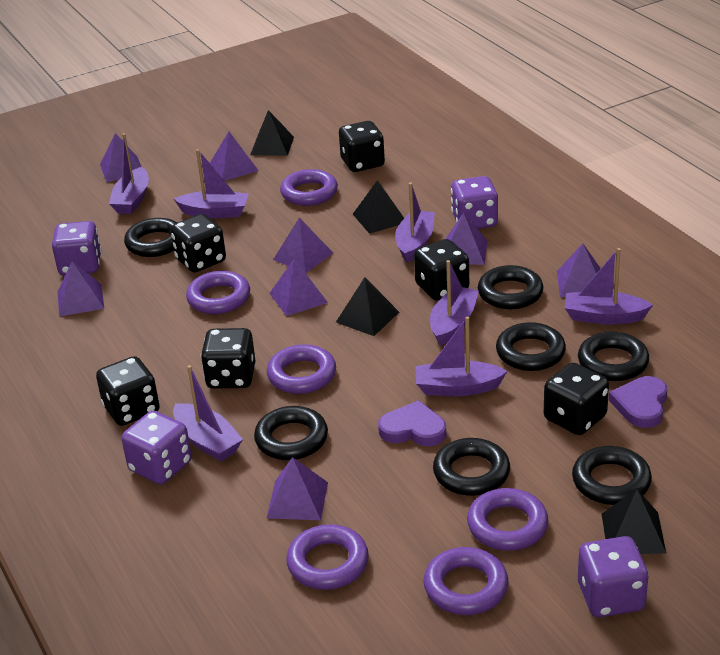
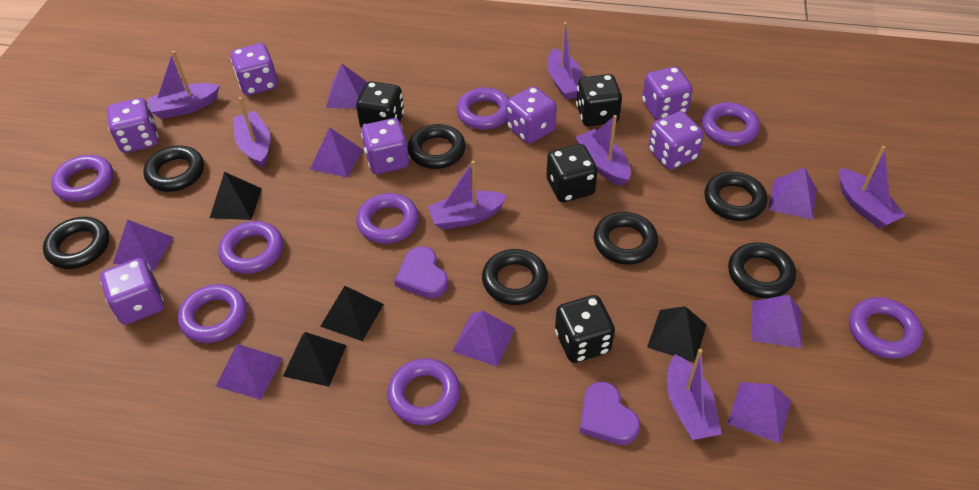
black dice: 6 -> 4
purple dice: 4 -> 7
purple ring: 6 -> 8

